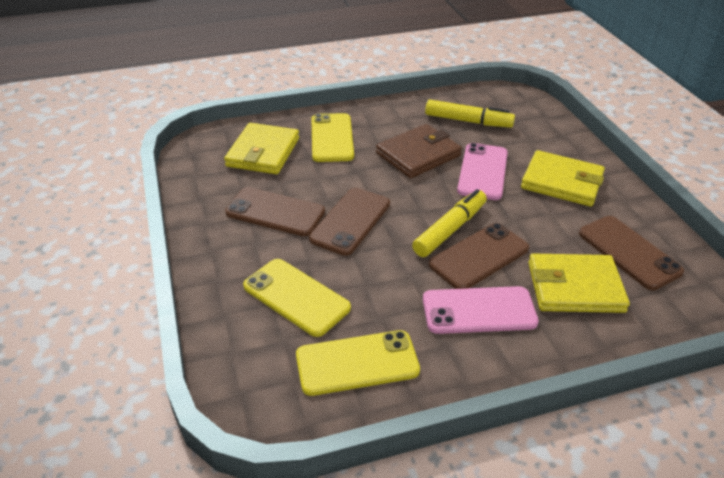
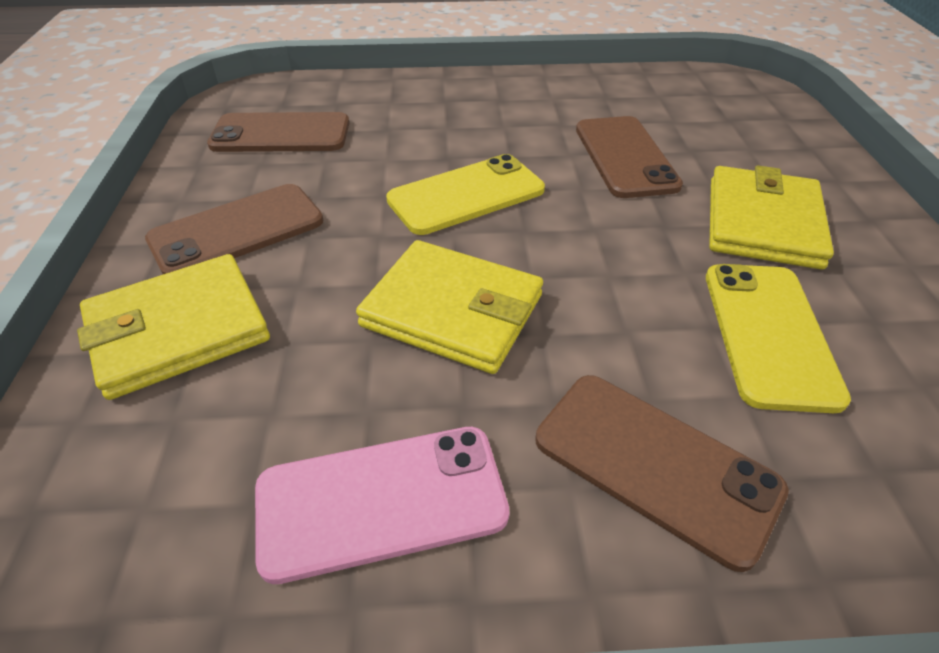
brown wallet: 1 -> 0
pink phone: 2 -> 1
yellow marker: 2 -> 0
yellow phone: 3 -> 2

